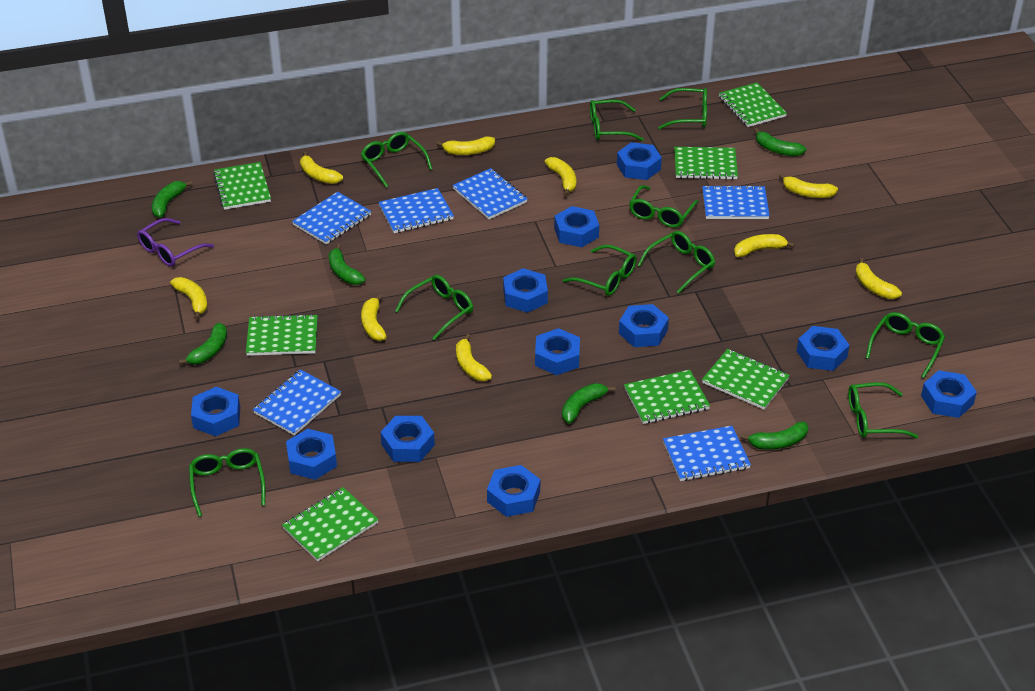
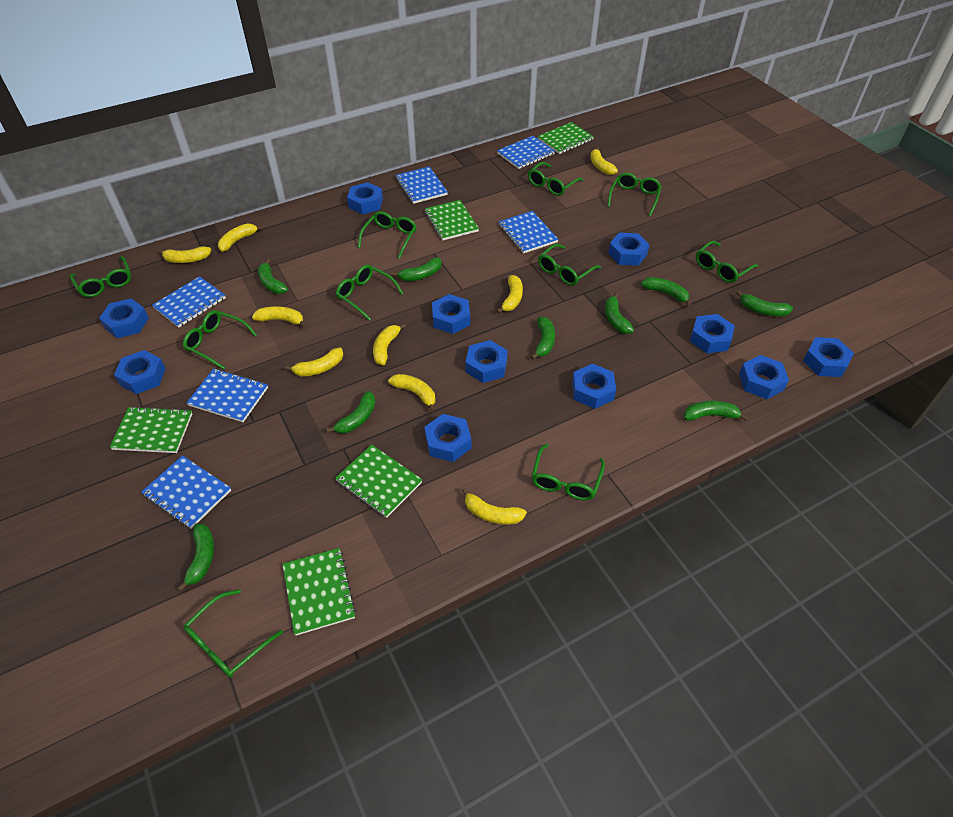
green banana: 6 -> 9
green notebook: 7 -> 5
purple glasses: 1 -> 0

